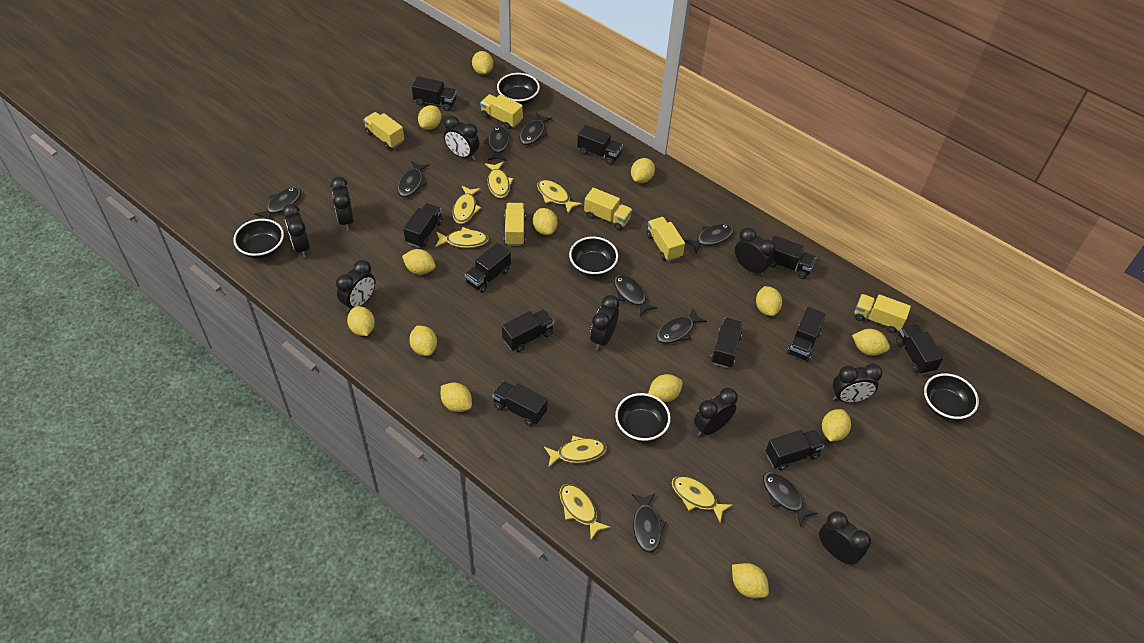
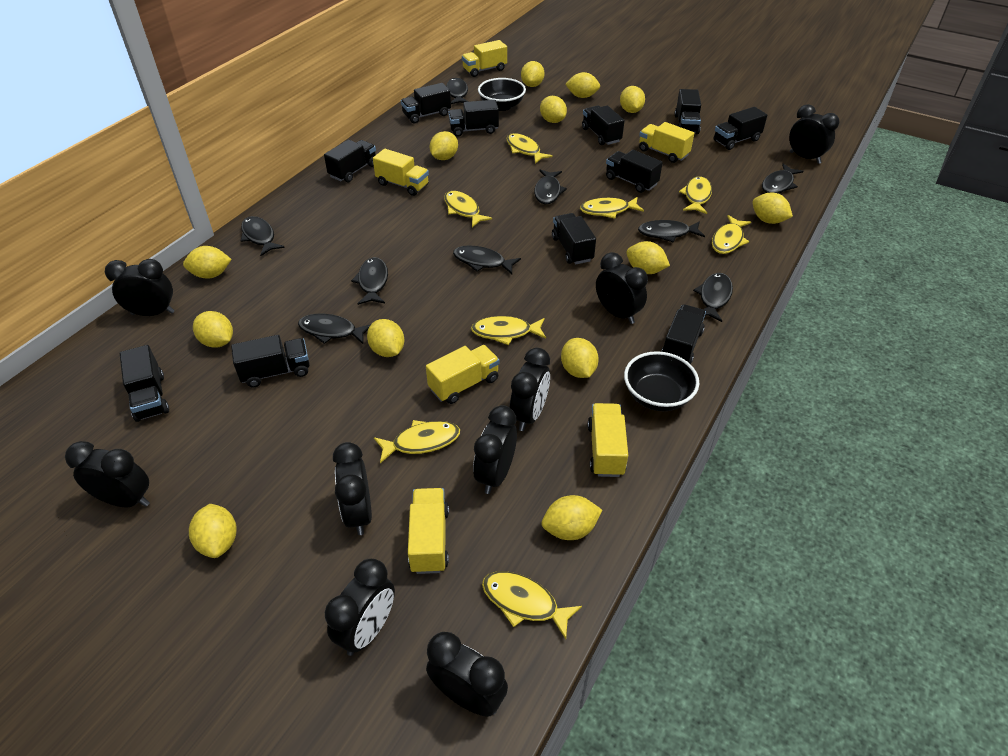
black bowl: 5 -> 2
yellow fish: 7 -> 8

